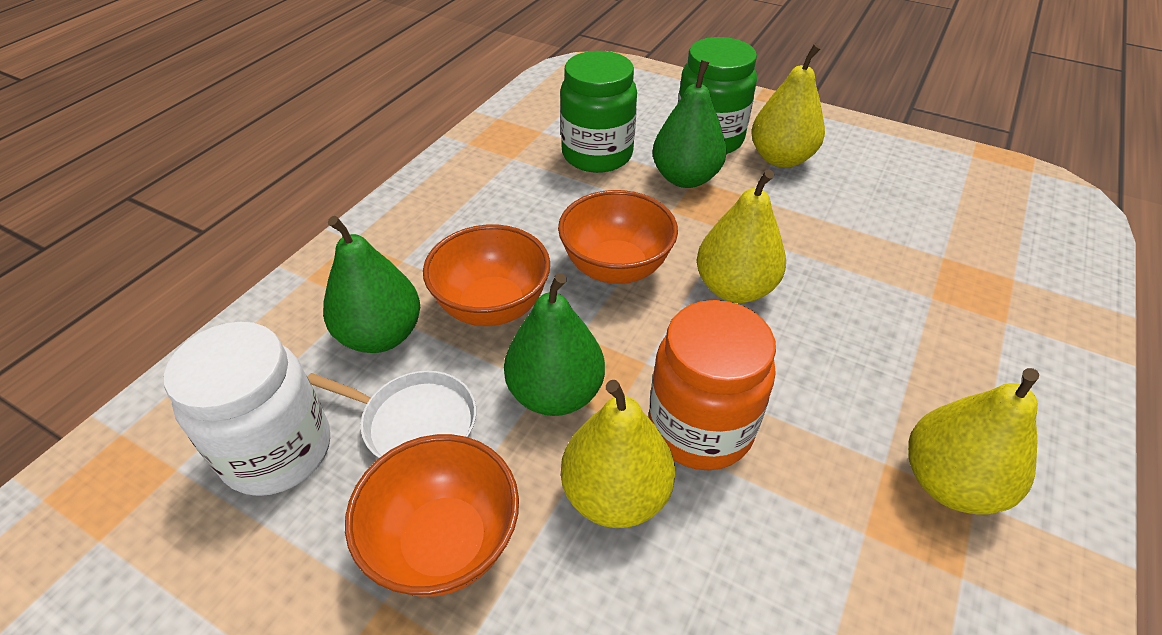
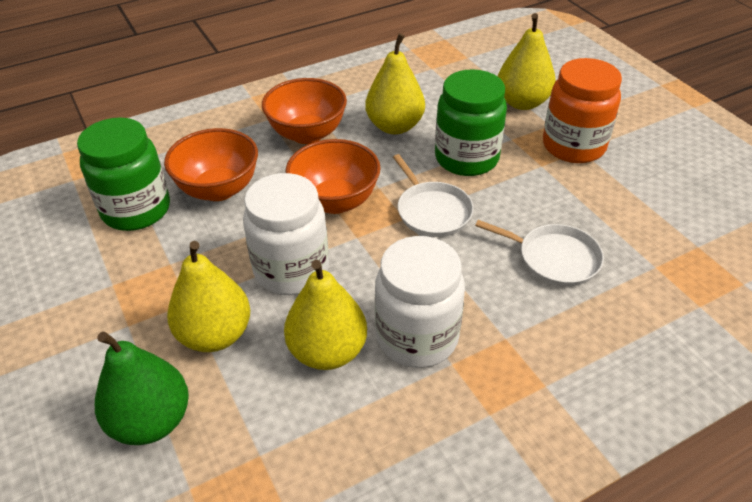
green pear: 3 -> 1
white jar: 1 -> 2
white pan: 1 -> 2

